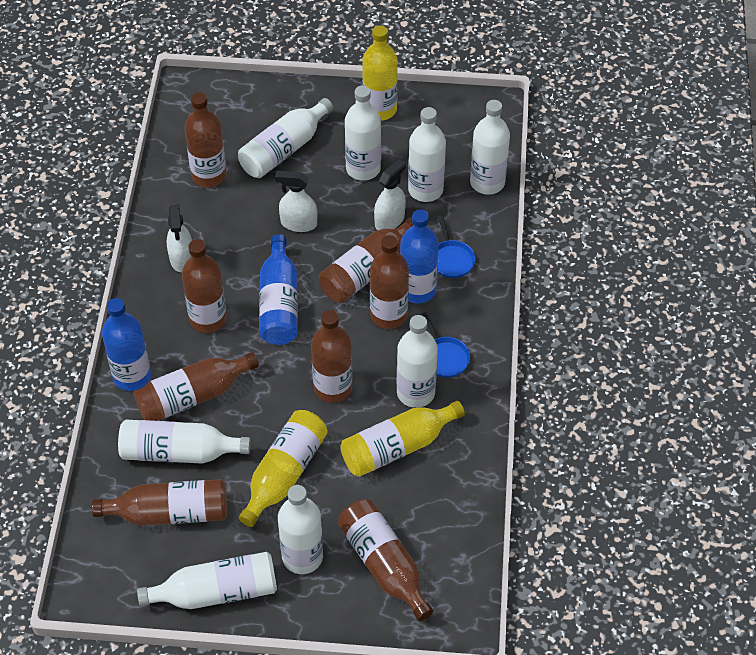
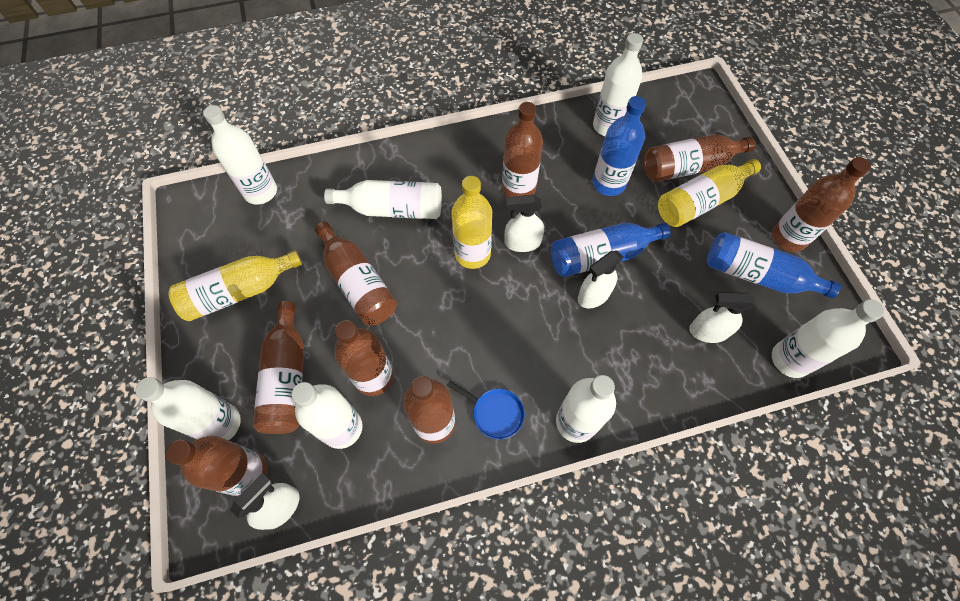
blue pan: 2 -> 1
white bottle: 8 -> 7
white spray bottle: 3 -> 4

